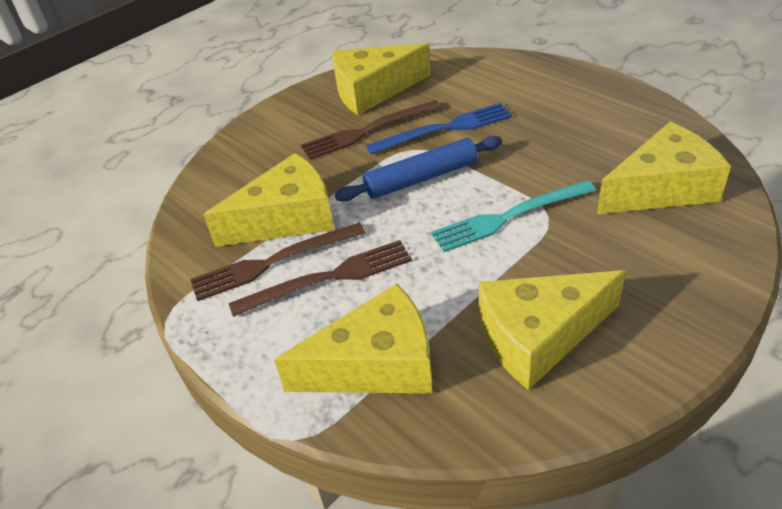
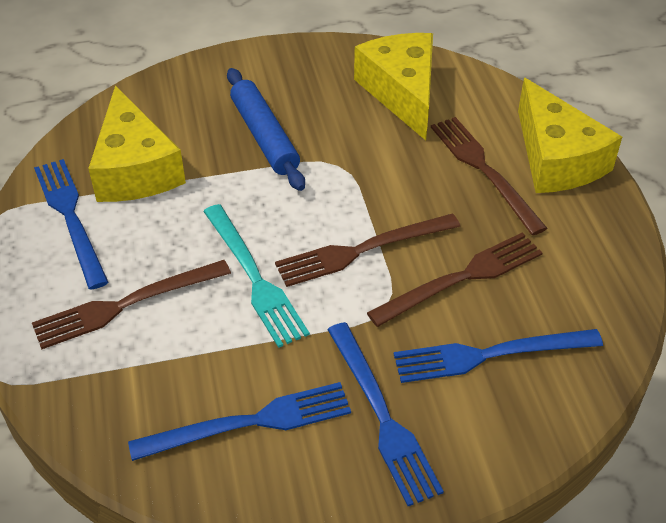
blue fork: 1 -> 4
brown fork: 3 -> 4
yellow cheese: 5 -> 3

